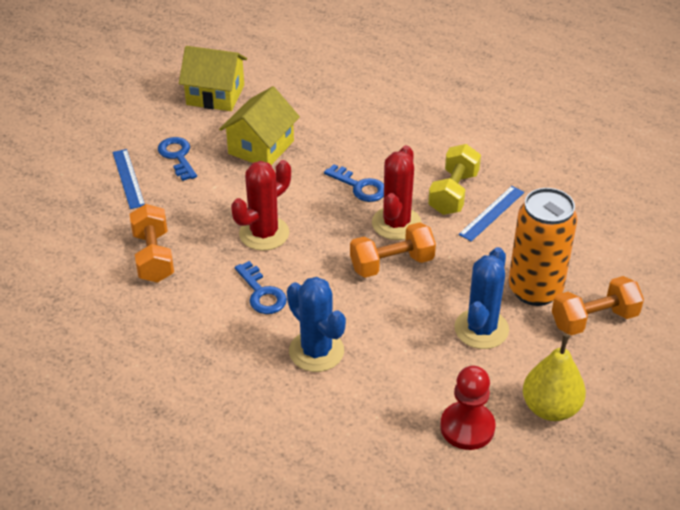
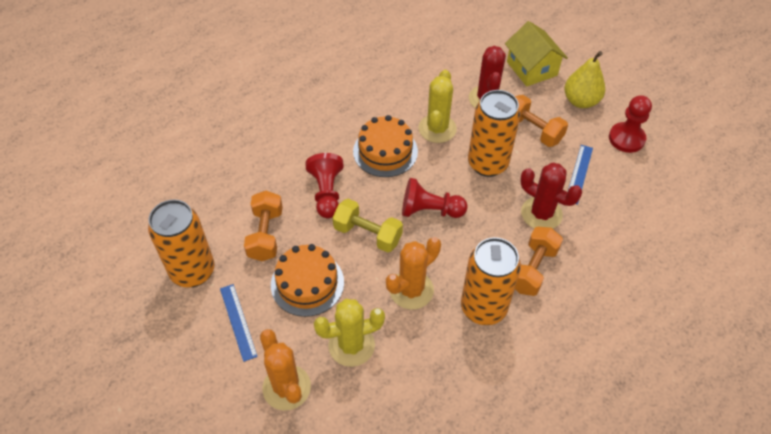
blue cactus: 2 -> 0
blue key: 3 -> 0
orange cactus: 0 -> 2
orange cake: 0 -> 2
orange can: 1 -> 3
red pawn: 1 -> 3
yellow cactus: 0 -> 2
yellow house: 2 -> 1

